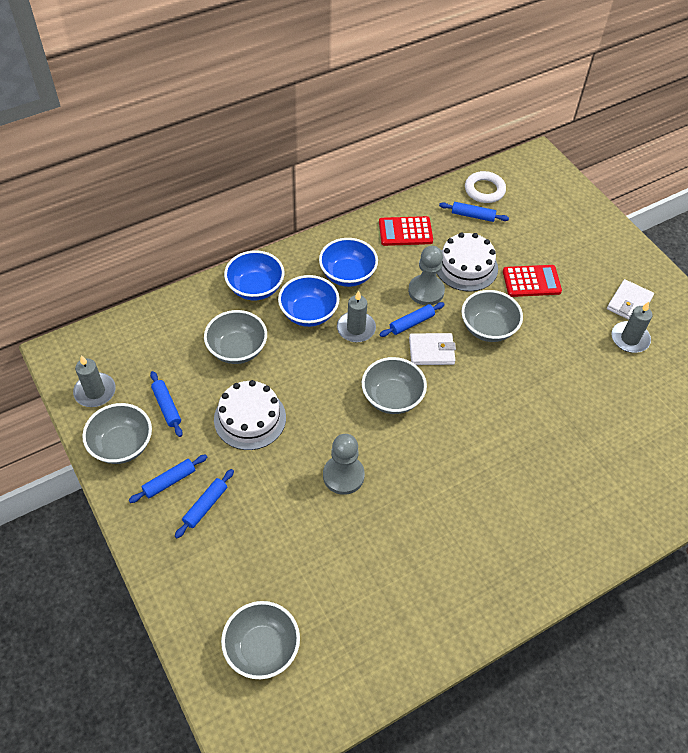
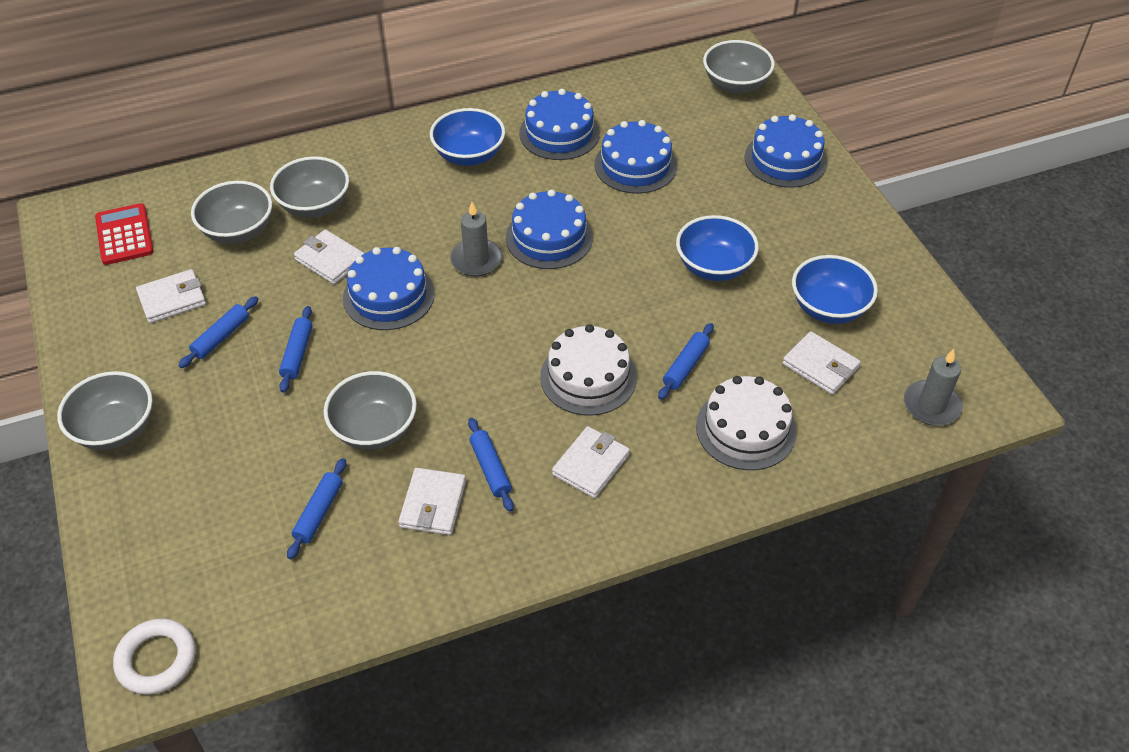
blue cake: 0 -> 5
grey candle: 3 -> 2
grey pawn: 2 -> 0
red calculator: 2 -> 1
white wallet: 2 -> 5

